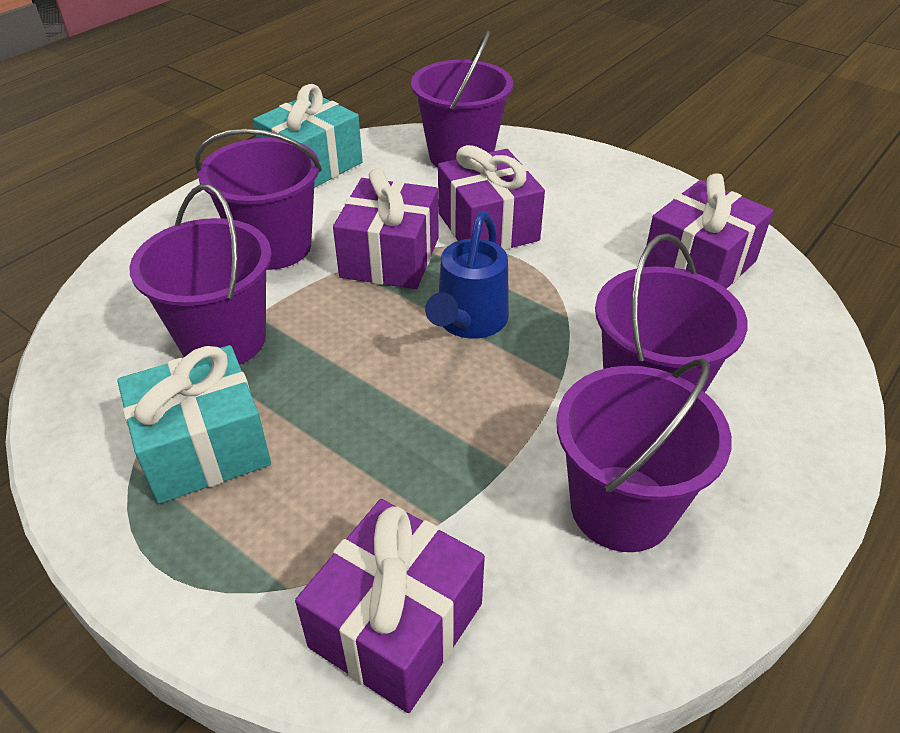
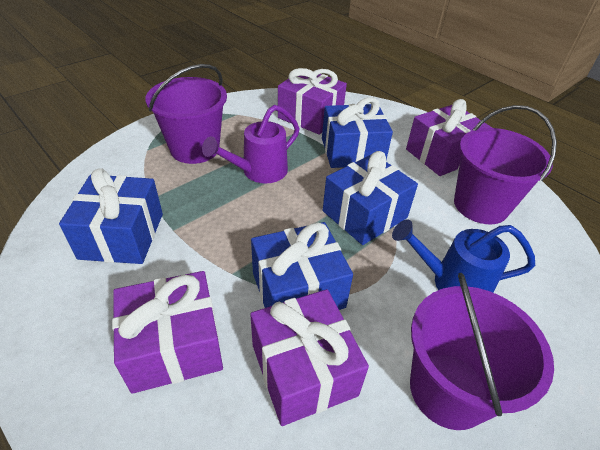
blue gift: 0 -> 4
purple bucket: 5 -> 3
purple watering can: 0 -> 1
turquoise gift: 2 -> 0

